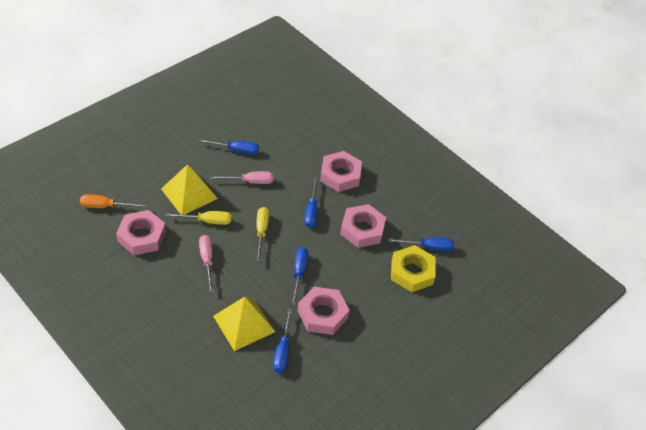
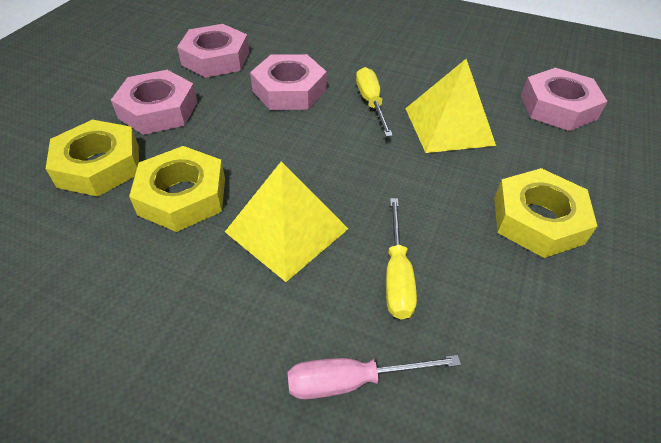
blue screwdriver: 5 -> 0
orange screwdriver: 1 -> 0
pink screwdriver: 2 -> 1
yellow nut: 1 -> 3

